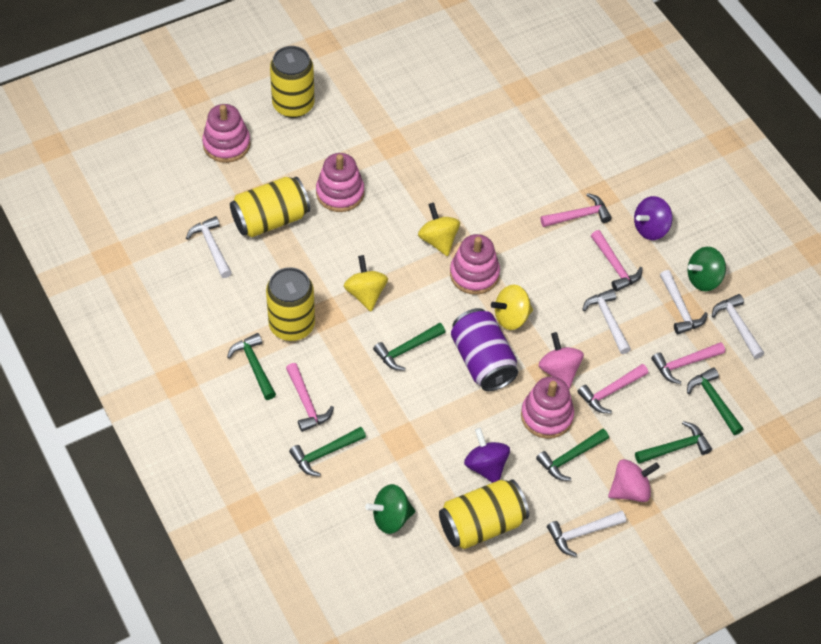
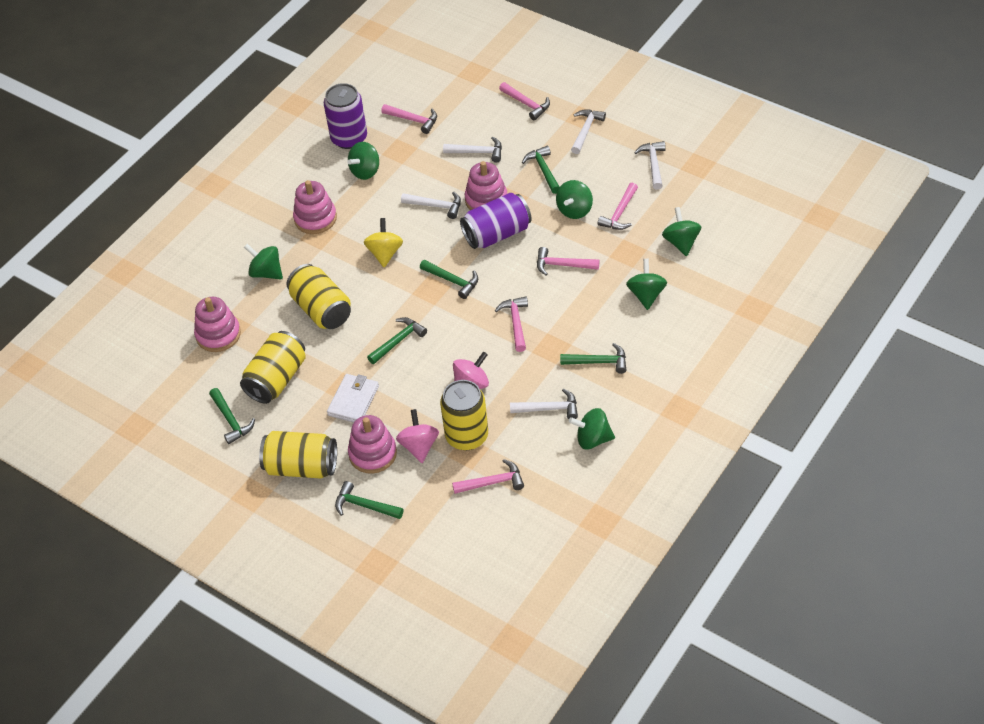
green spinning top: 2 -> 6
pink hammer: 5 -> 6
purple can: 1 -> 2
purple spinning top: 2 -> 0
white wallet: 0 -> 1
yellow spinning top: 3 -> 1

